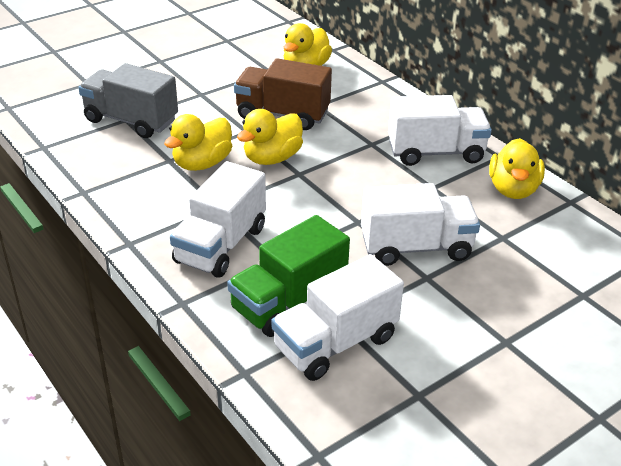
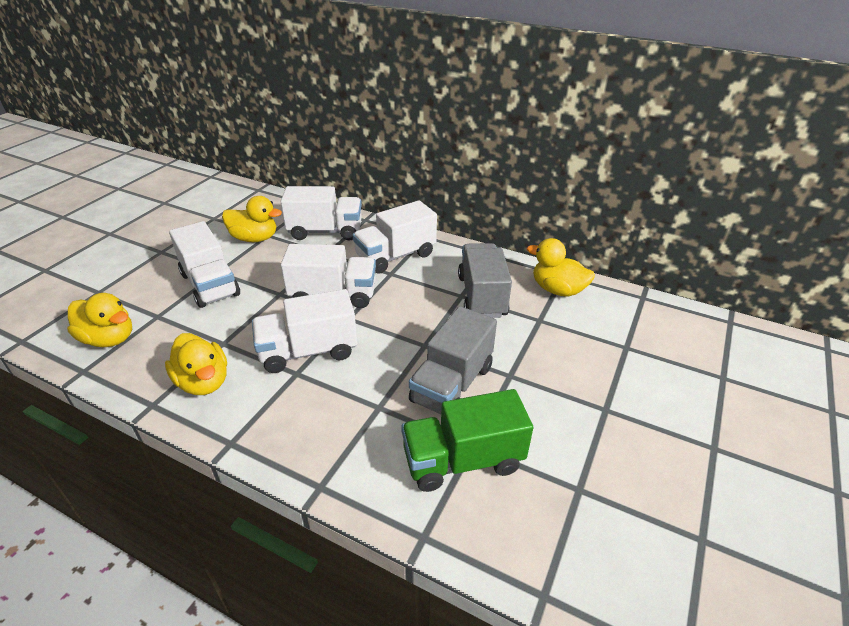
brown truck: 1 -> 0
grey truck: 1 -> 2
white truck: 4 -> 5

